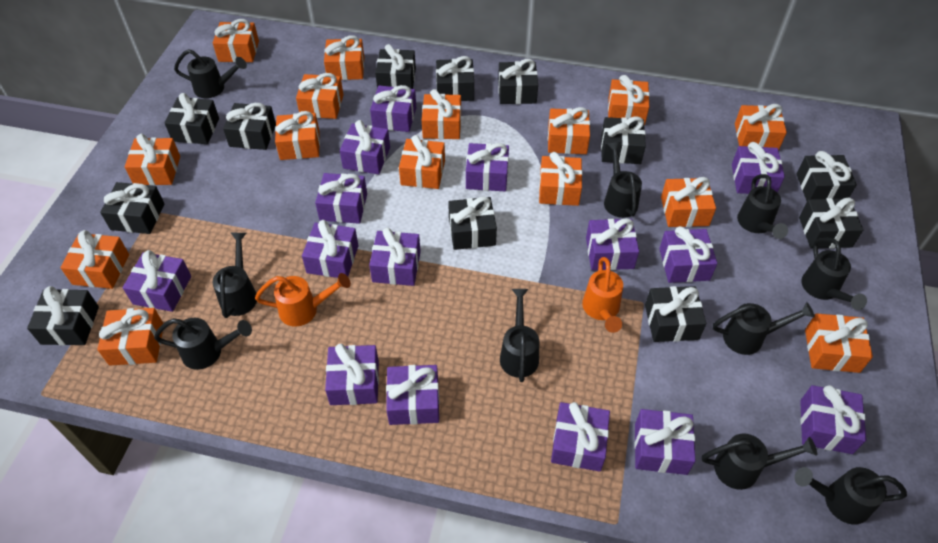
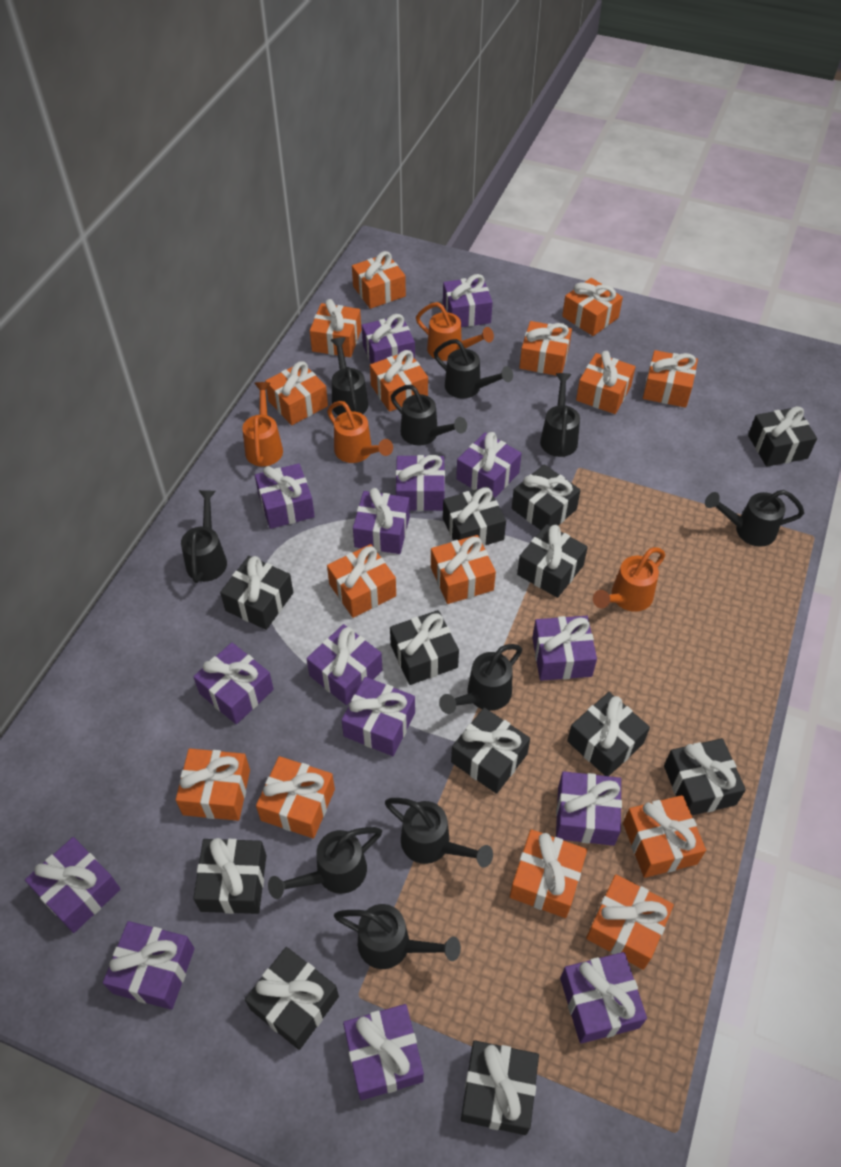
orange watering can: 2 -> 4

